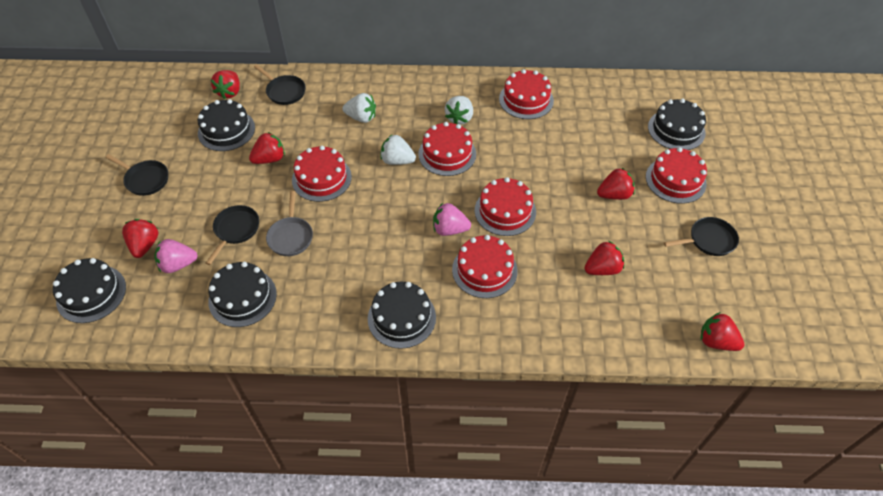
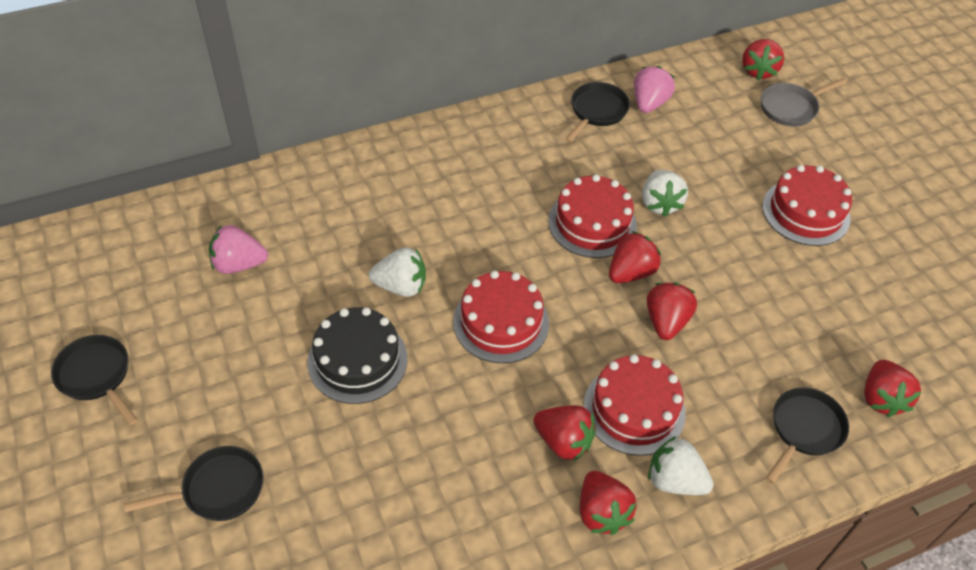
black cake: 5 -> 1
red cake: 6 -> 4

